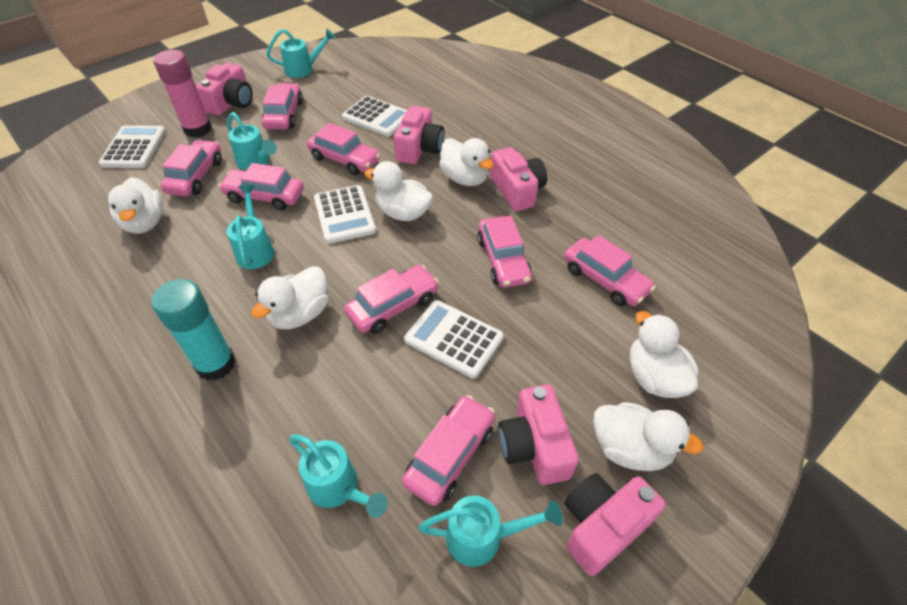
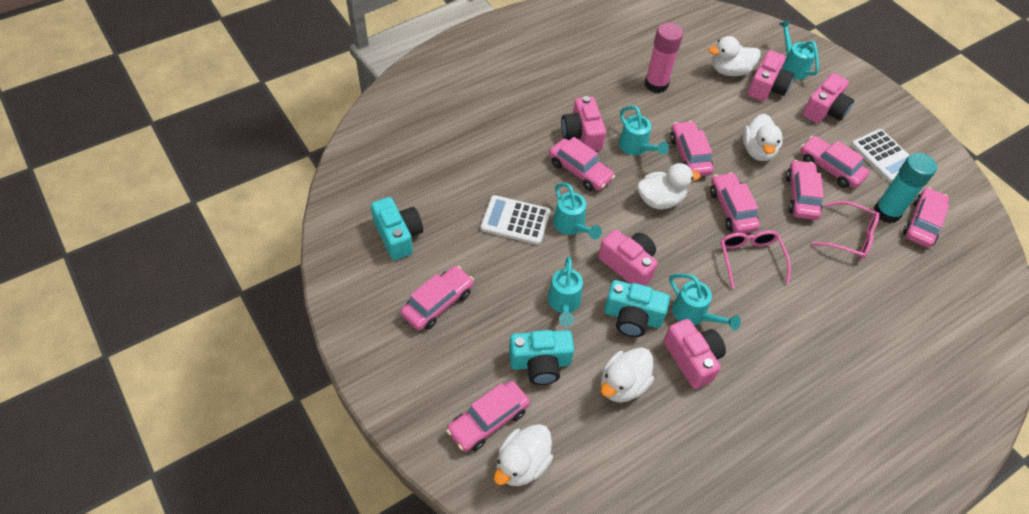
pink glasses: 0 -> 2
turquoise camera: 0 -> 3
white calculator: 4 -> 2
white duck: 6 -> 5

